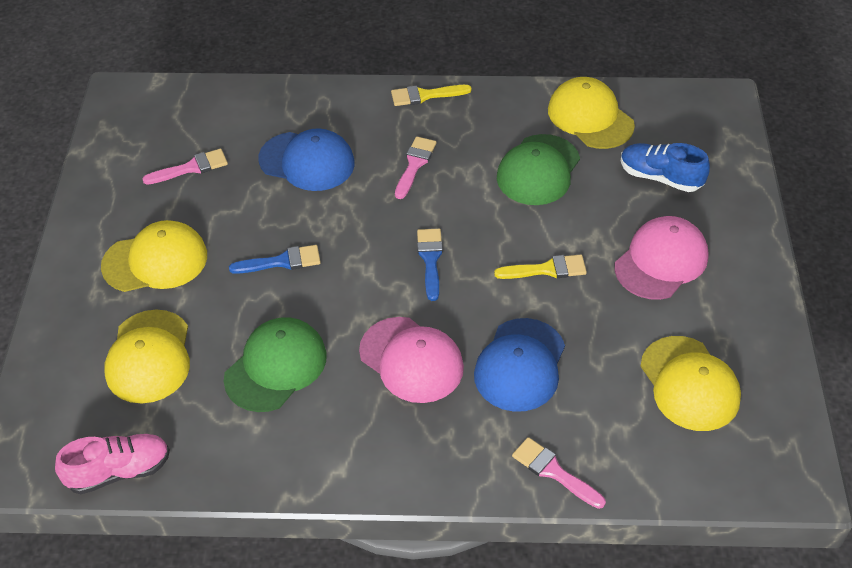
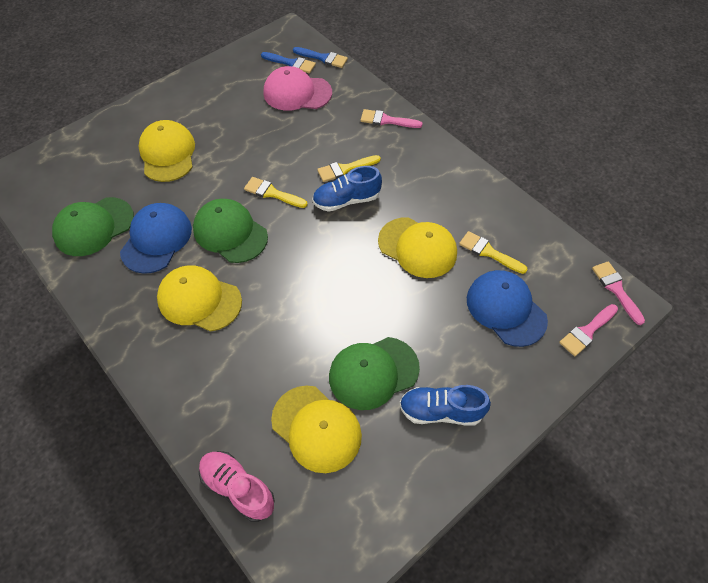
blue shoe: 1 -> 2
green cap: 2 -> 3
pink cap: 2 -> 1
yellow brush: 2 -> 3

